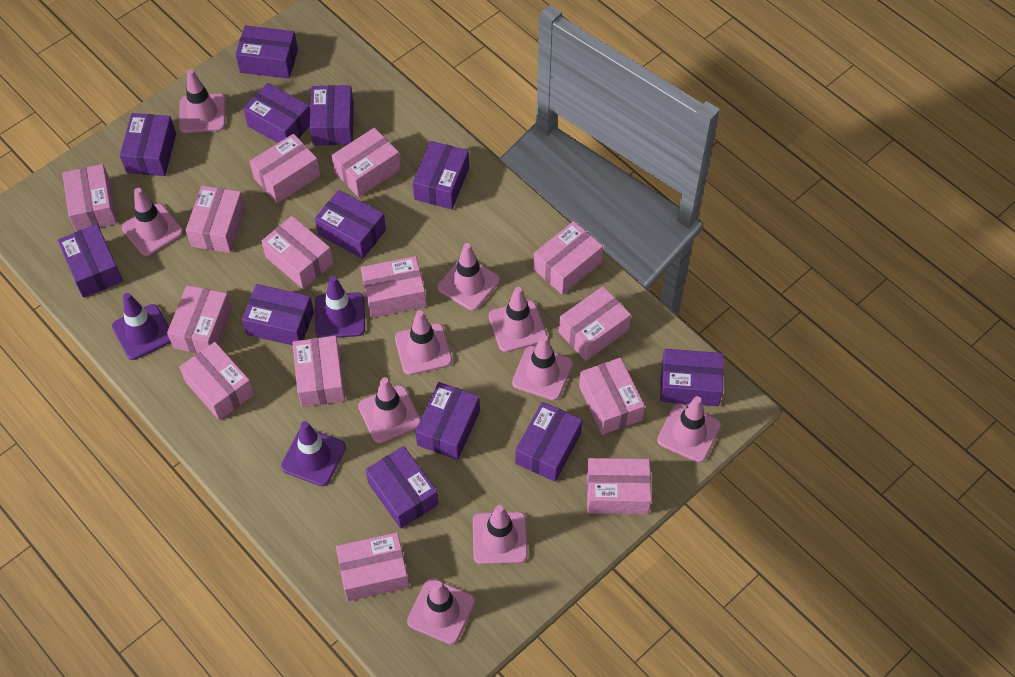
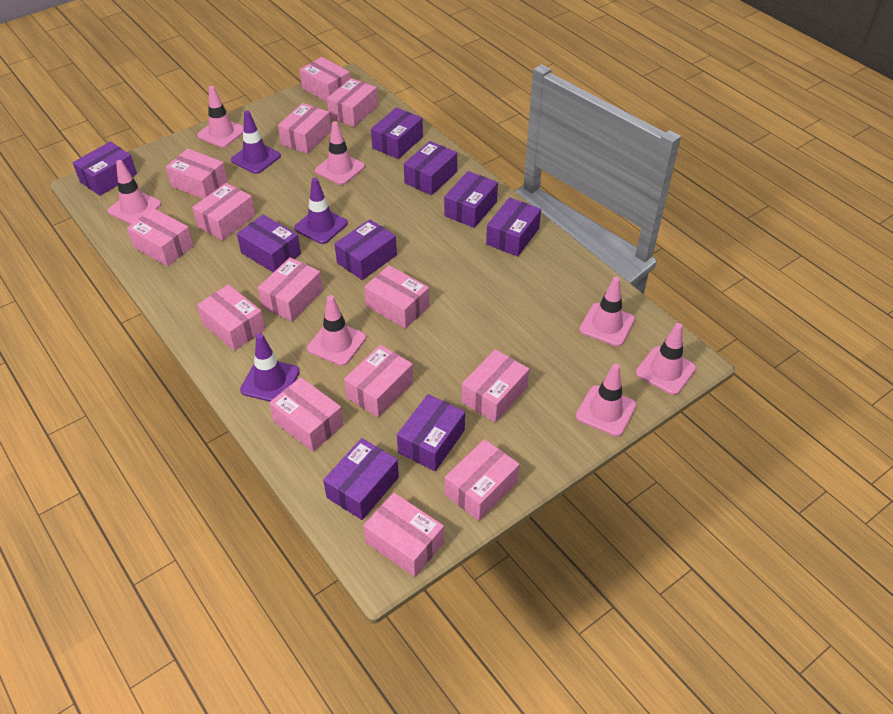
pink traffic cone: 10 -> 7
purple box: 12 -> 9

